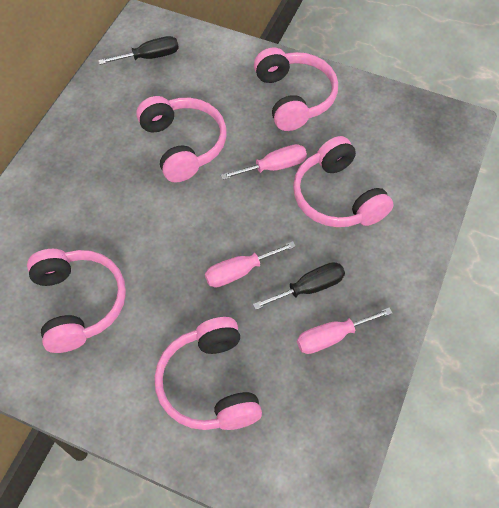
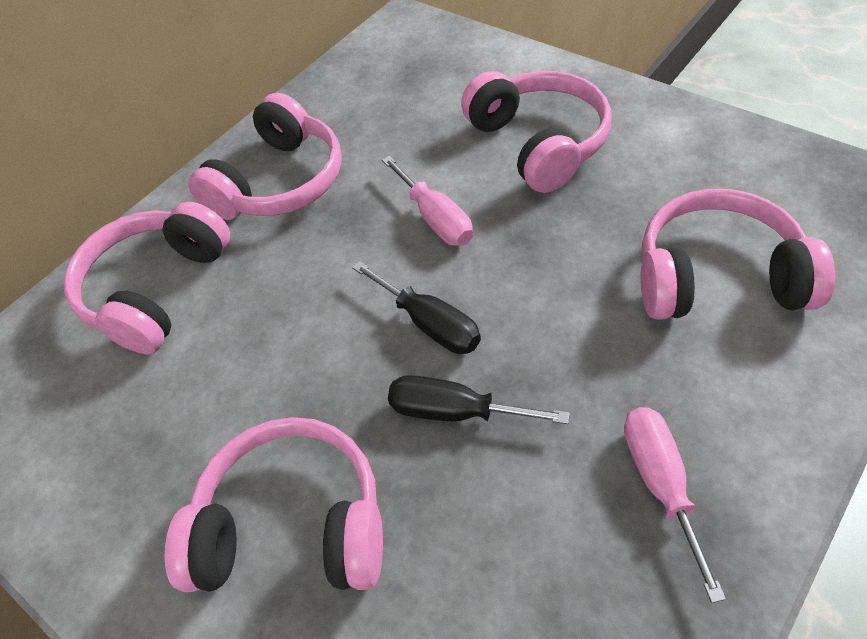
pink screwdriver: 3 -> 2

